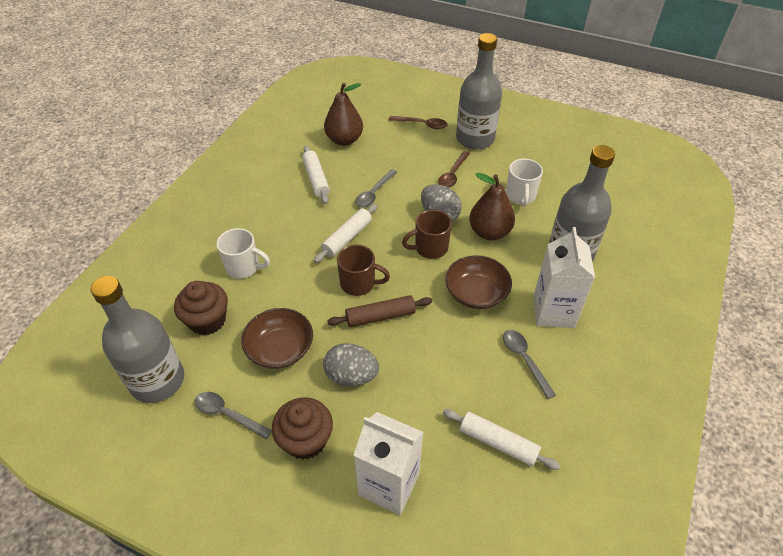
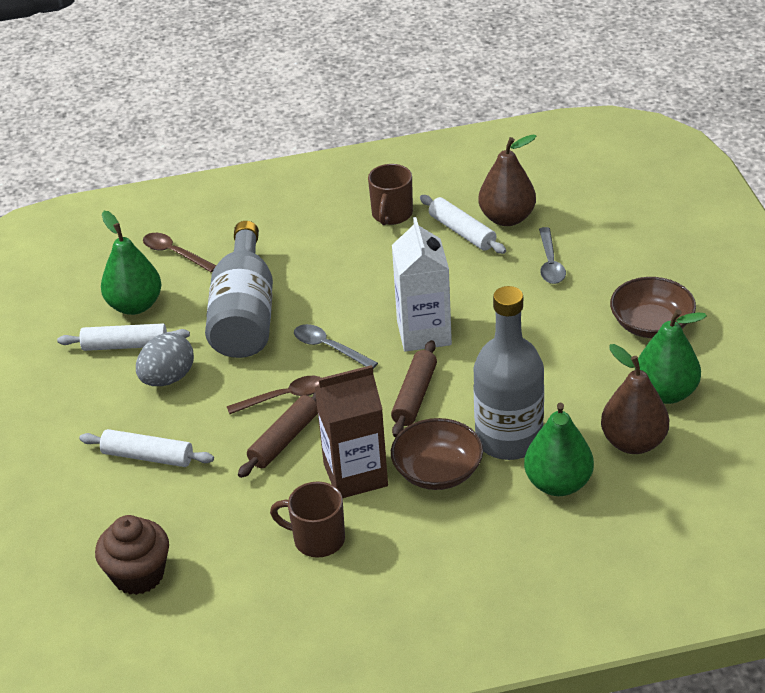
brown carton: 0 -> 1
brown cupcake: 2 -> 1
brown rolling pin: 1 -> 2
green pear: 0 -> 3
grey bottle: 3 -> 2
grey egg: 2 -> 1
grey spoon: 3 -> 2
white carton: 2 -> 1
white mug: 2 -> 0

